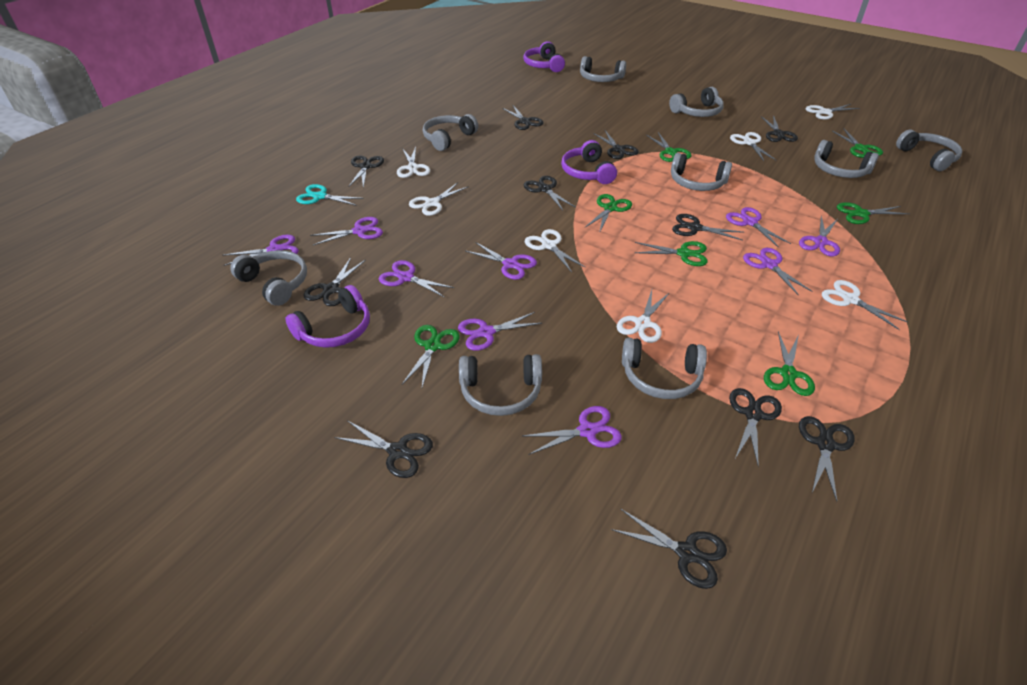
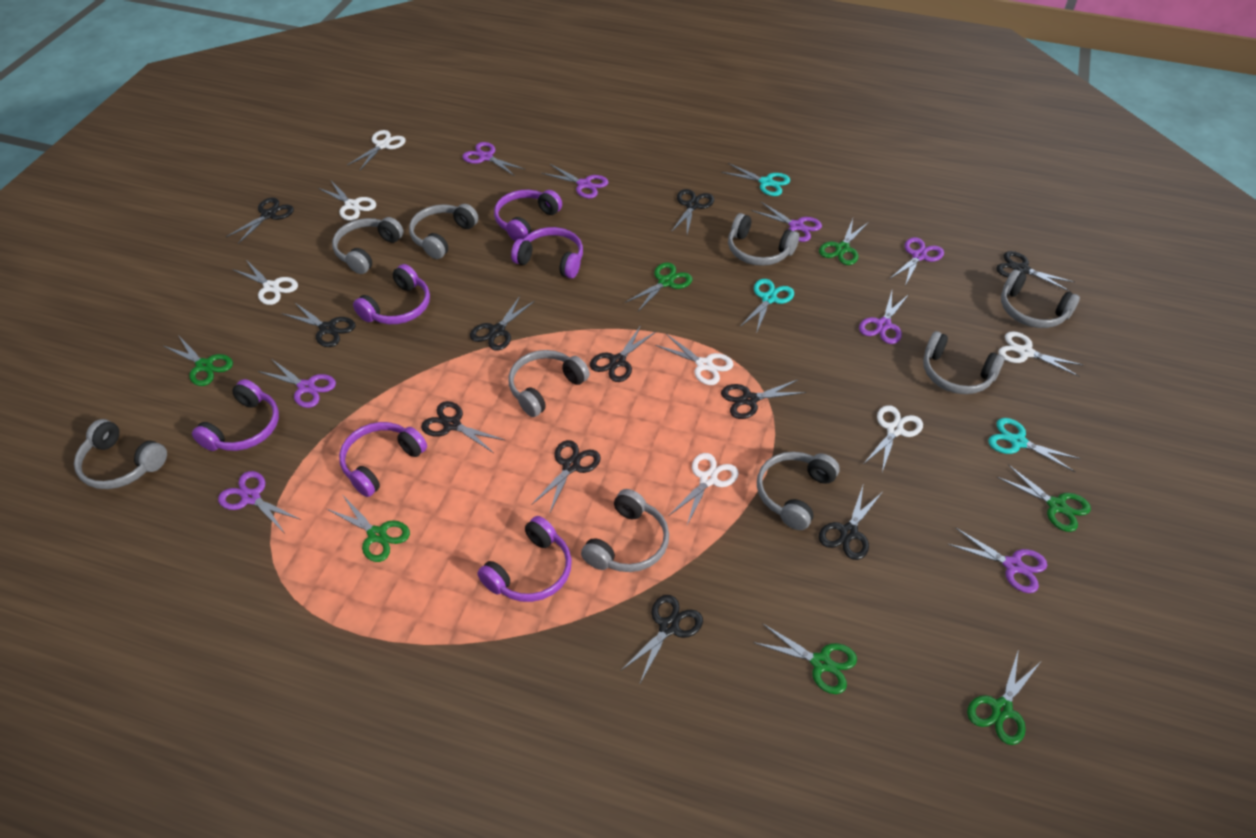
purple headphones: 3 -> 6
purple scissors: 9 -> 8
turquoise scissors: 1 -> 3

